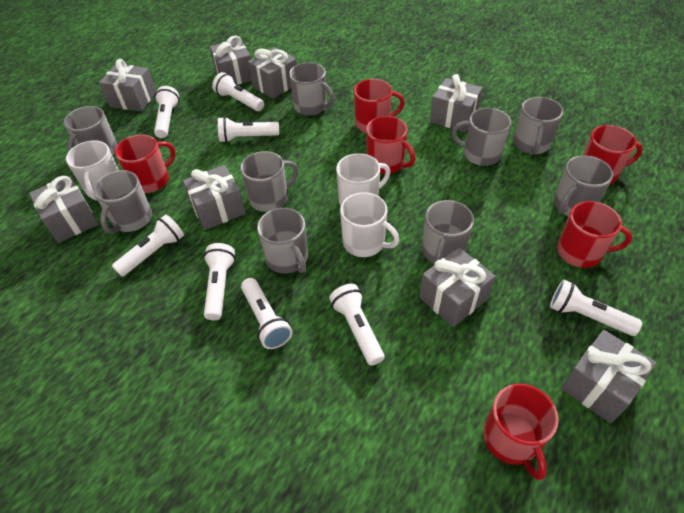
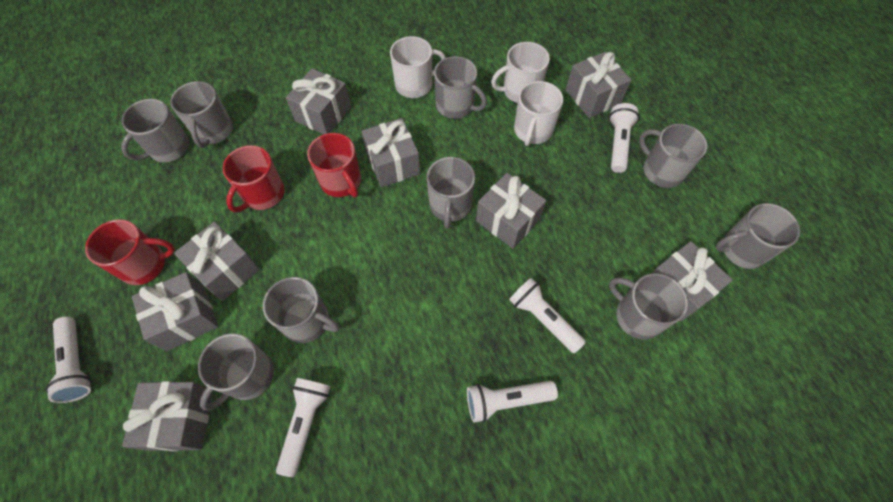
red mug: 6 -> 3
white flashlight: 8 -> 5

